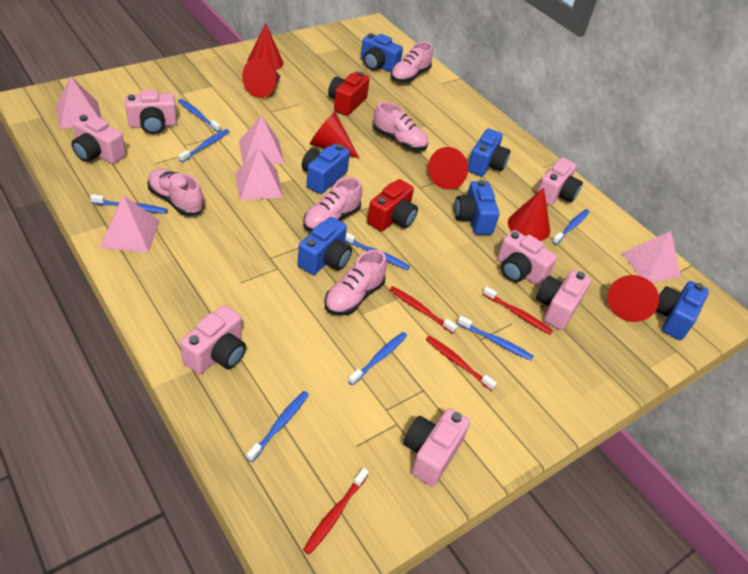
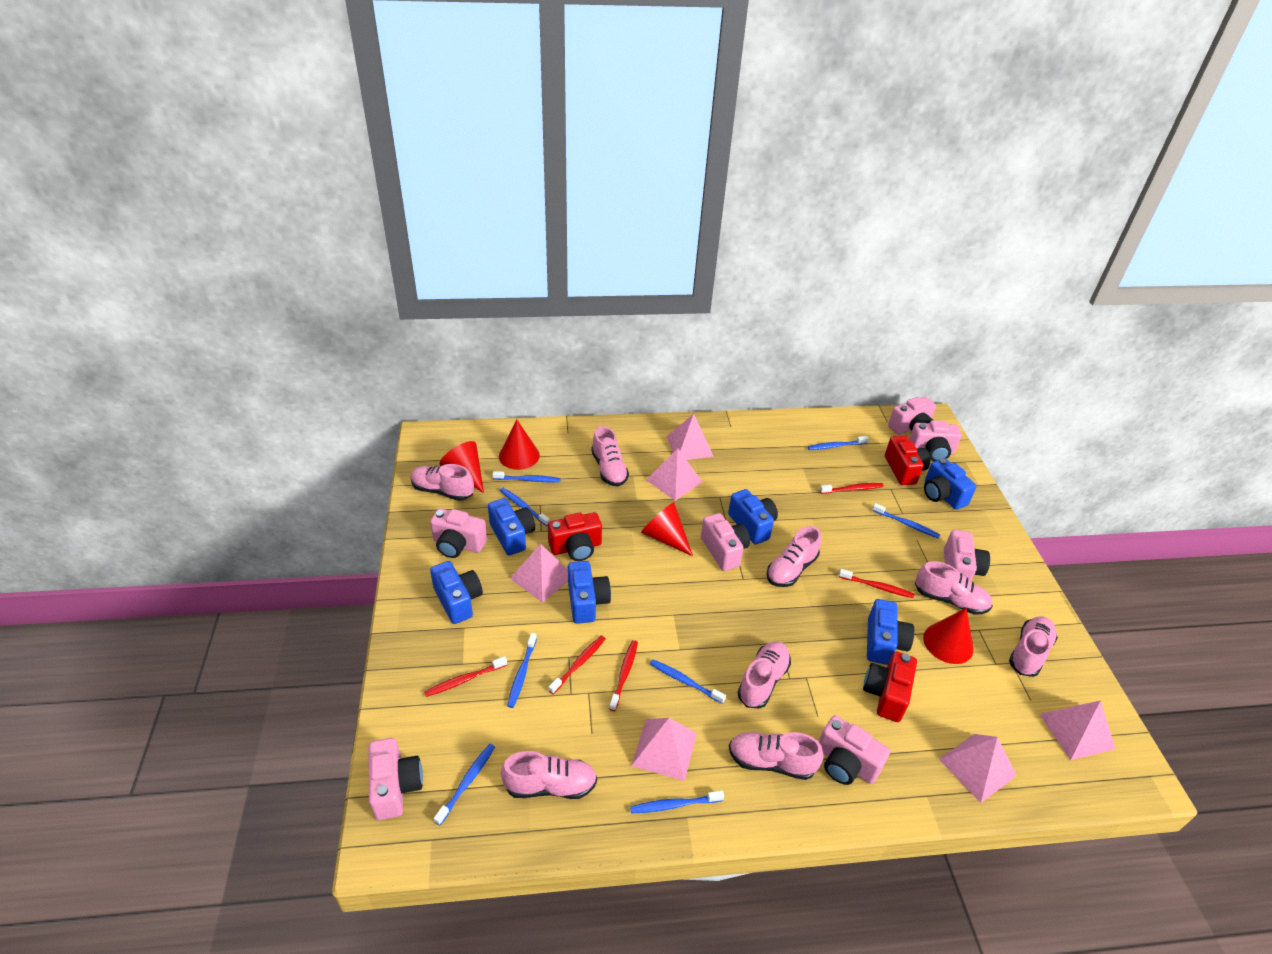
pink pyramid: 5 -> 6
pink shoe: 5 -> 8
red camera: 2 -> 3
red cone: 6 -> 4
red toothbrush: 4 -> 5

